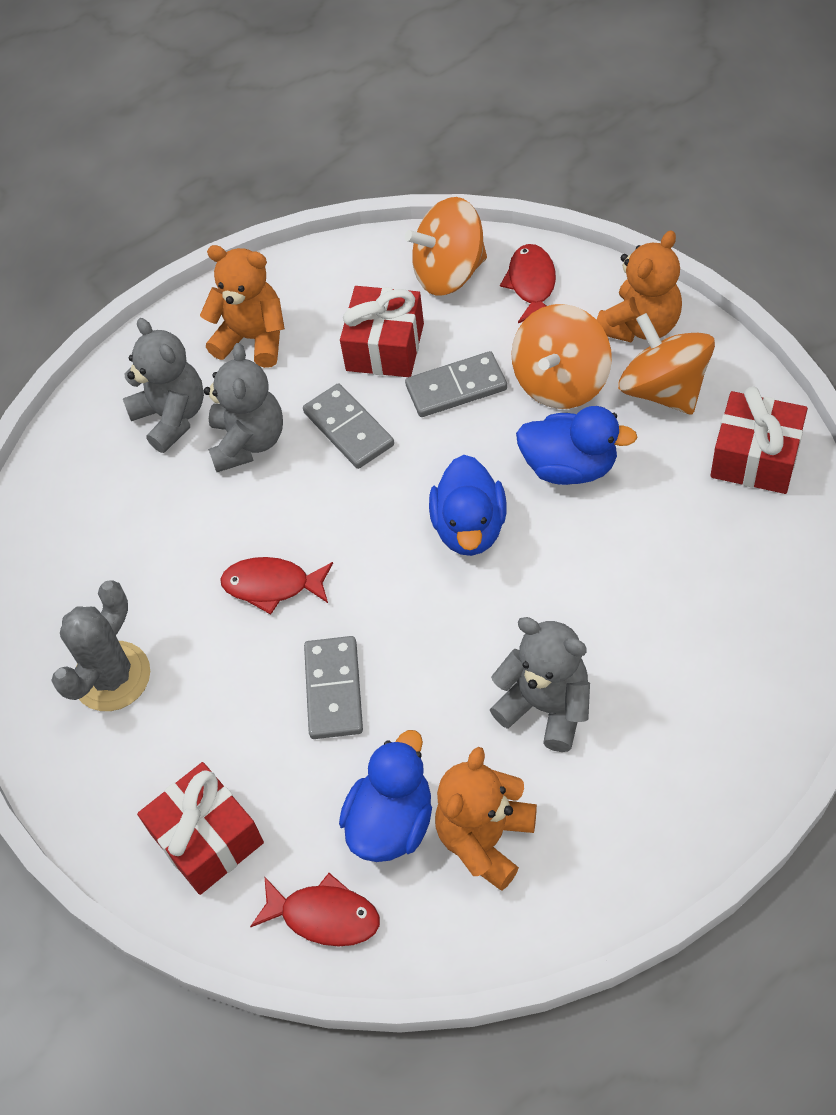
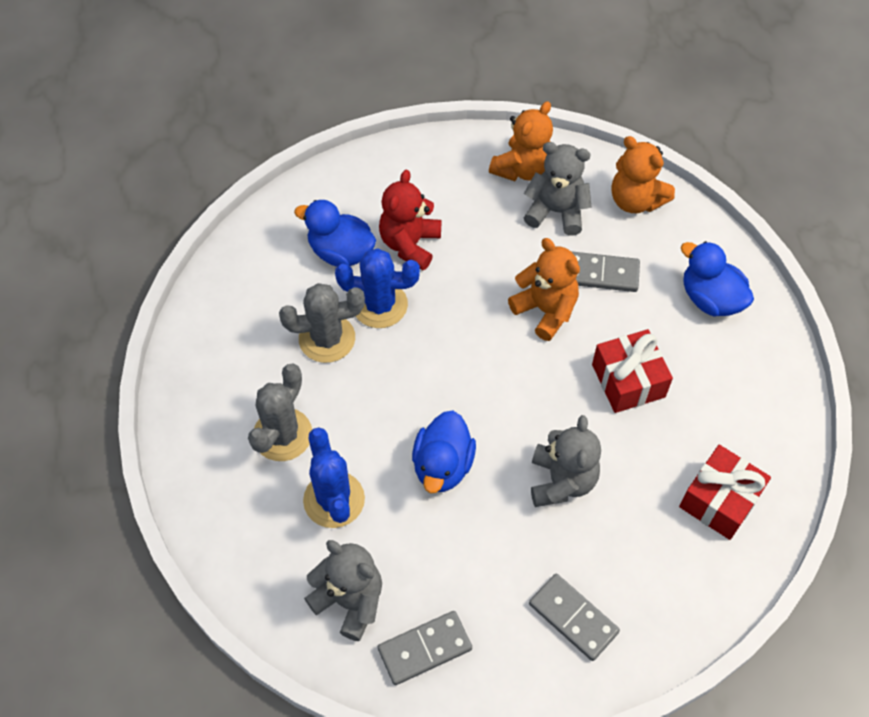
blue cactus: 0 -> 2
grey cactus: 1 -> 2
orange spinning top: 3 -> 0
red fish: 3 -> 0
red gift: 3 -> 2
red teddy bear: 0 -> 1

